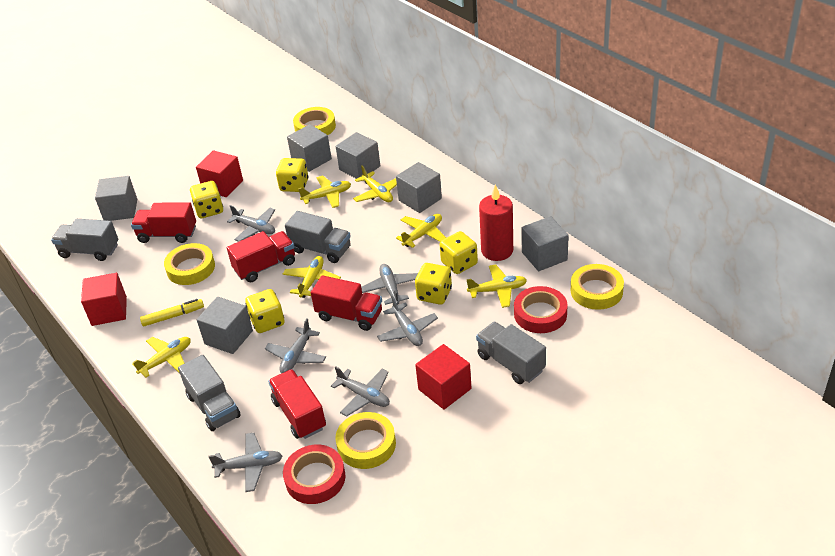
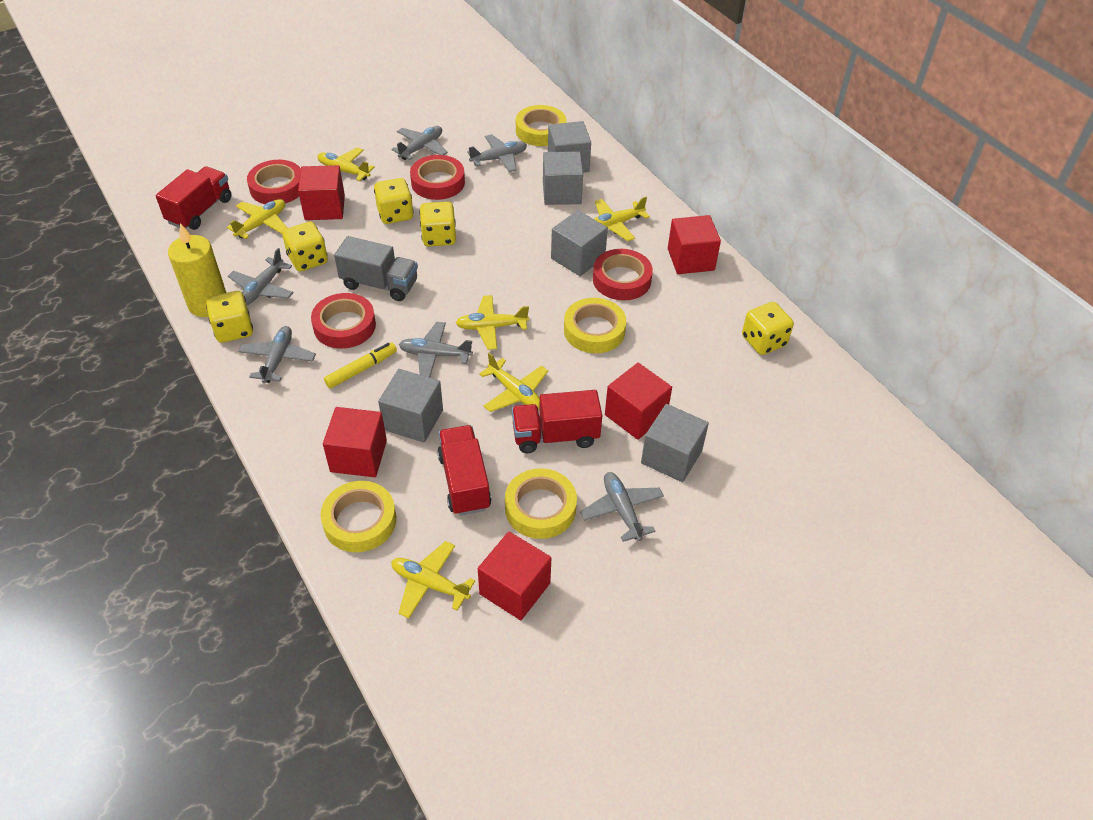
grey cube: 6 -> 5
grey truck: 4 -> 1
red candle: 1 -> 0
red cube: 3 -> 5
red tape: 2 -> 4
red truck: 4 -> 3
yellow candle: 0 -> 1

